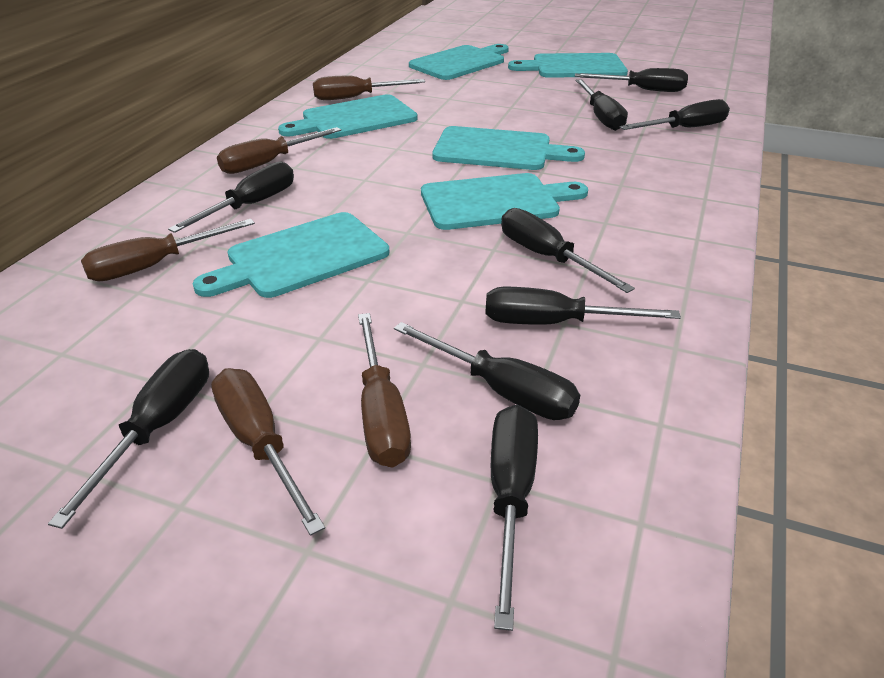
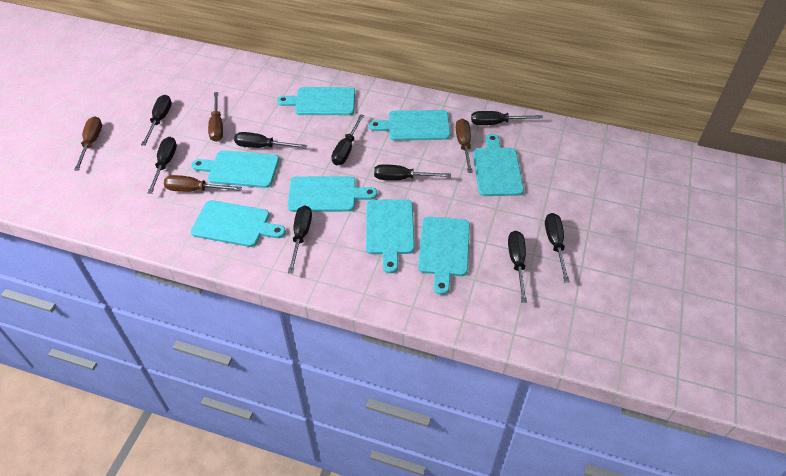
brown screwdriver: 5 -> 4
turquoise cutting board: 6 -> 8

